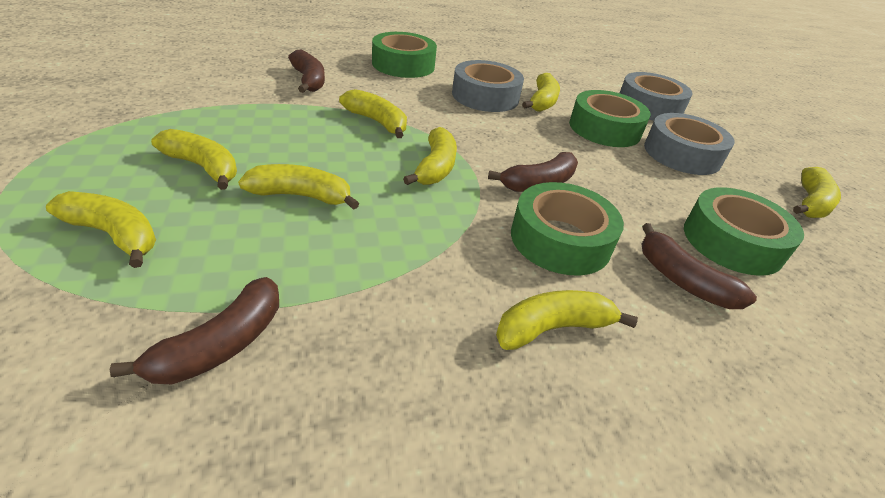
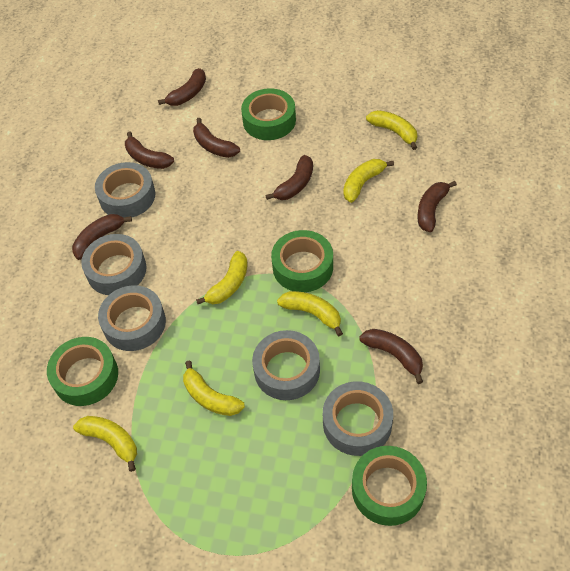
brown banana: 4 -> 7
grey tape: 3 -> 5
yellow banana: 8 -> 6

